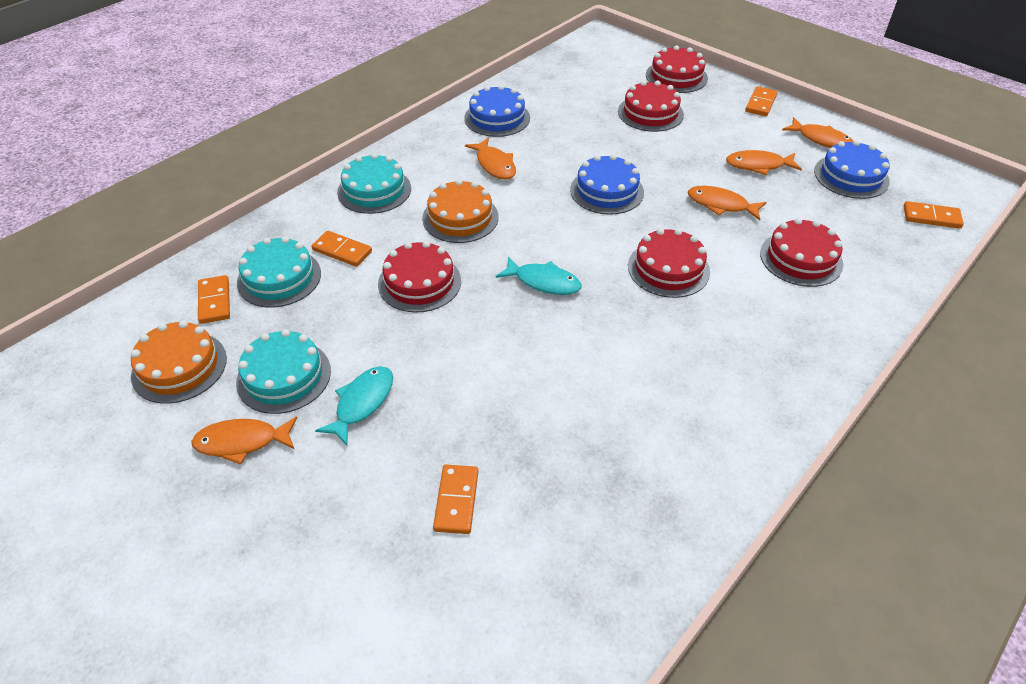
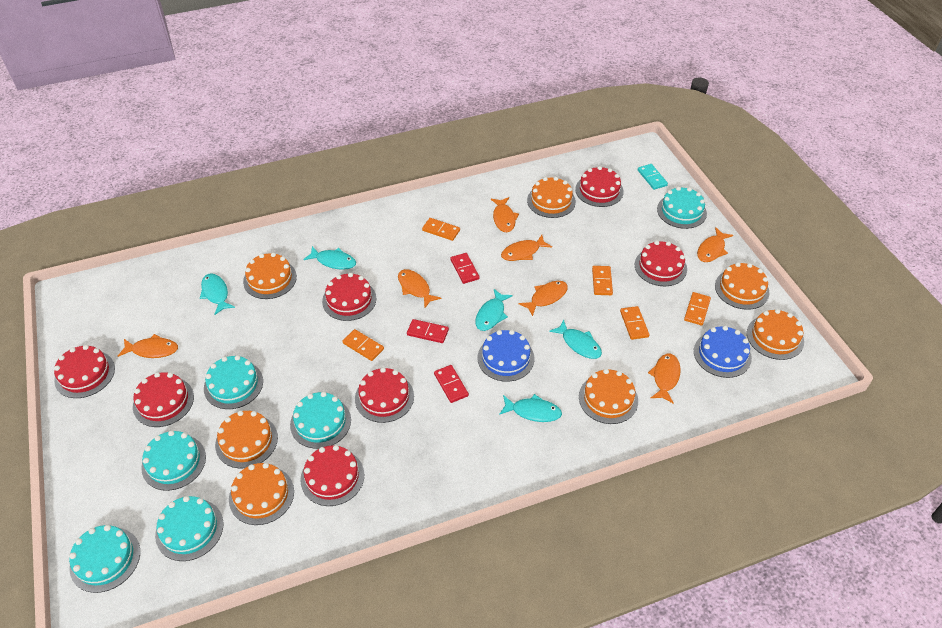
blue cake: 3 -> 2
orange cake: 2 -> 7
orange fish: 5 -> 7
red cake: 5 -> 7
red domino: 0 -> 3
turquoise cake: 3 -> 6
turquoise domino: 0 -> 1
turquoise fish: 2 -> 5

